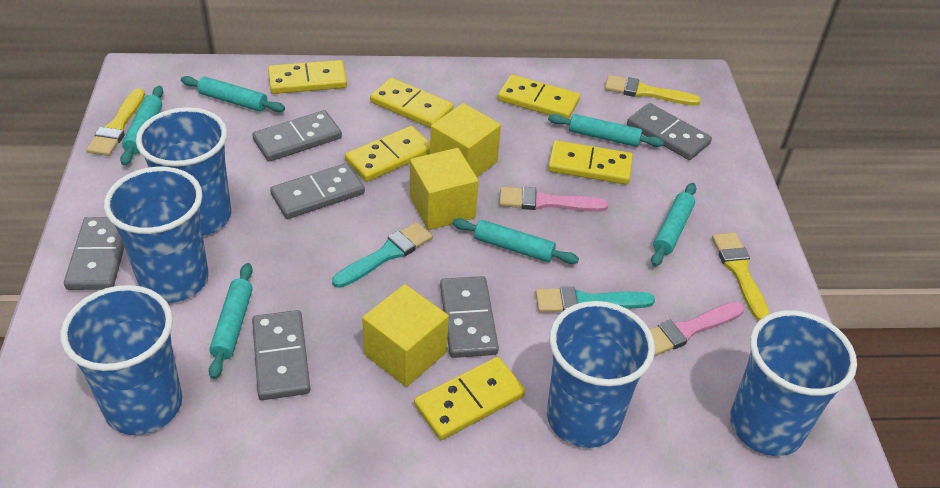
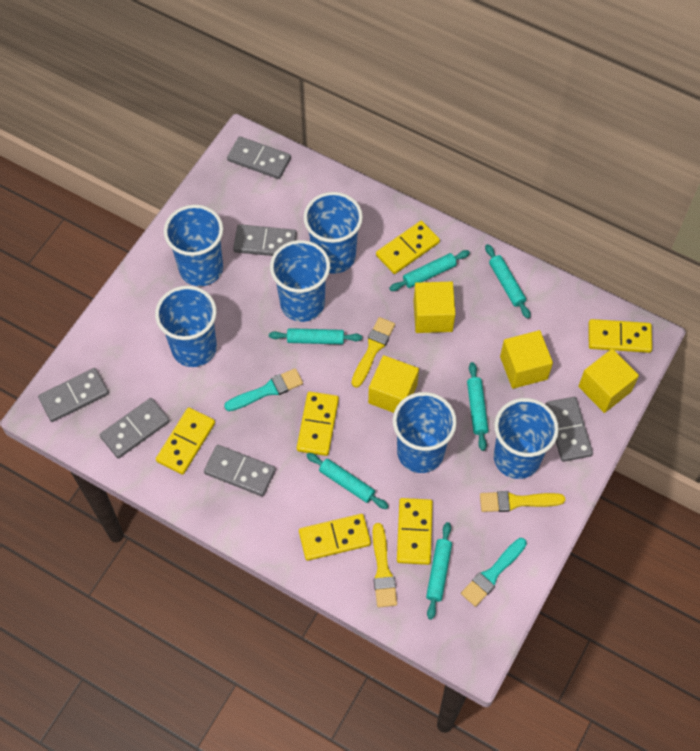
blue cup: 5 -> 6
pink brush: 2 -> 0
yellow cube: 3 -> 4

